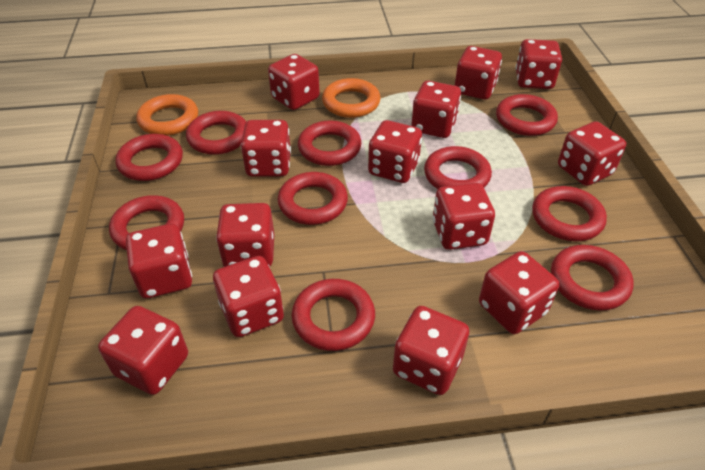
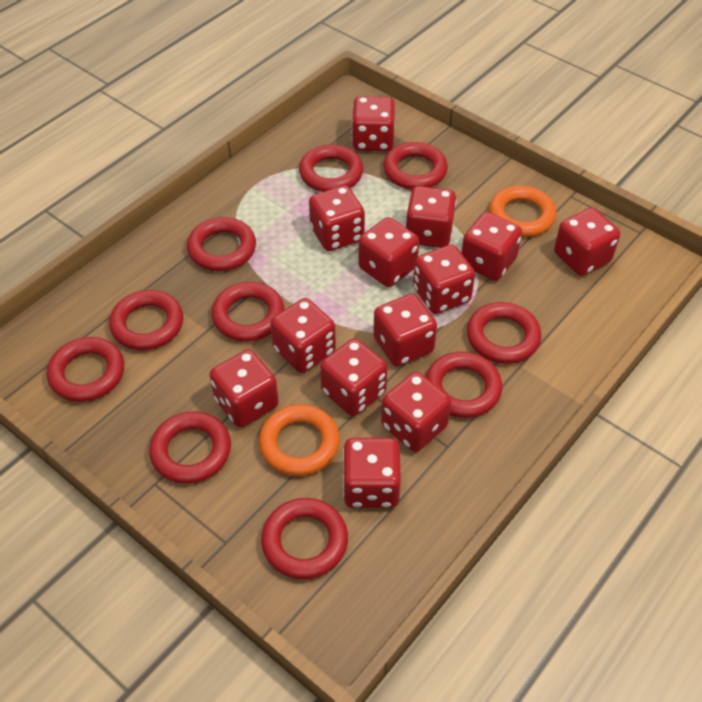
red dice: 14 -> 13

